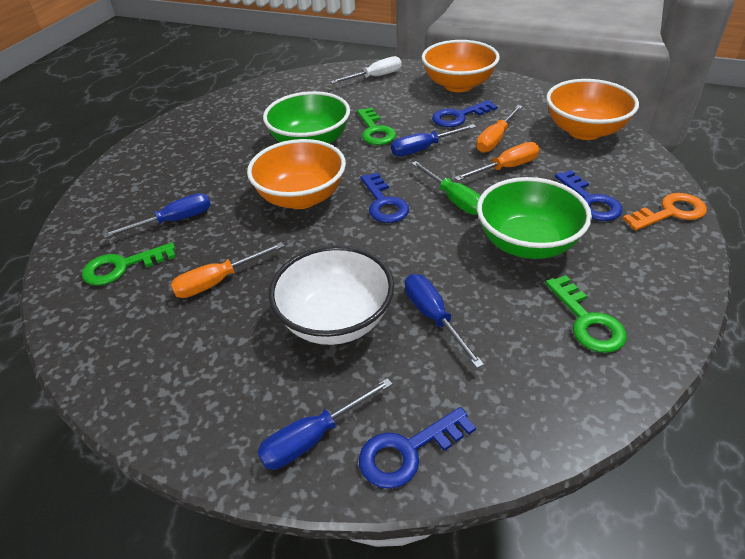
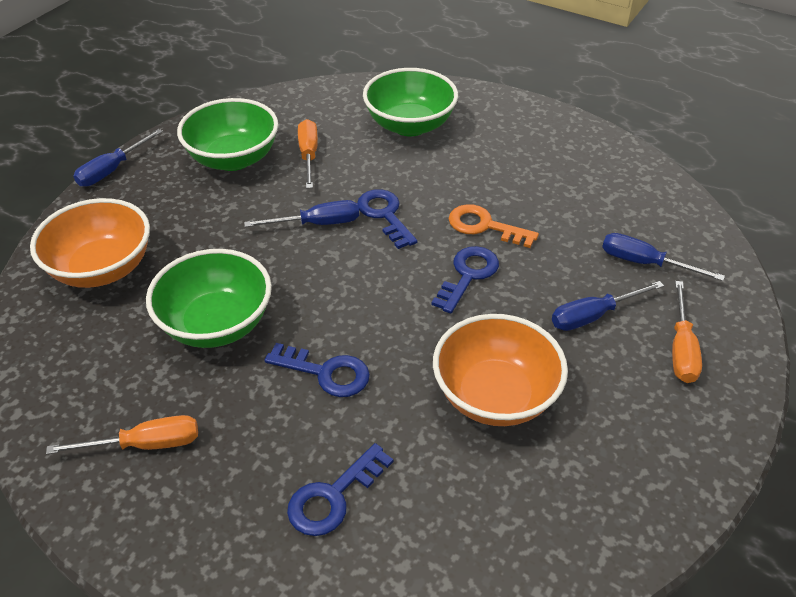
green bowl: 2 -> 3
green key: 3 -> 0
green screwdriver: 1 -> 0
orange bowl: 3 -> 2
white bowl: 1 -> 0
white screwdriver: 1 -> 0

